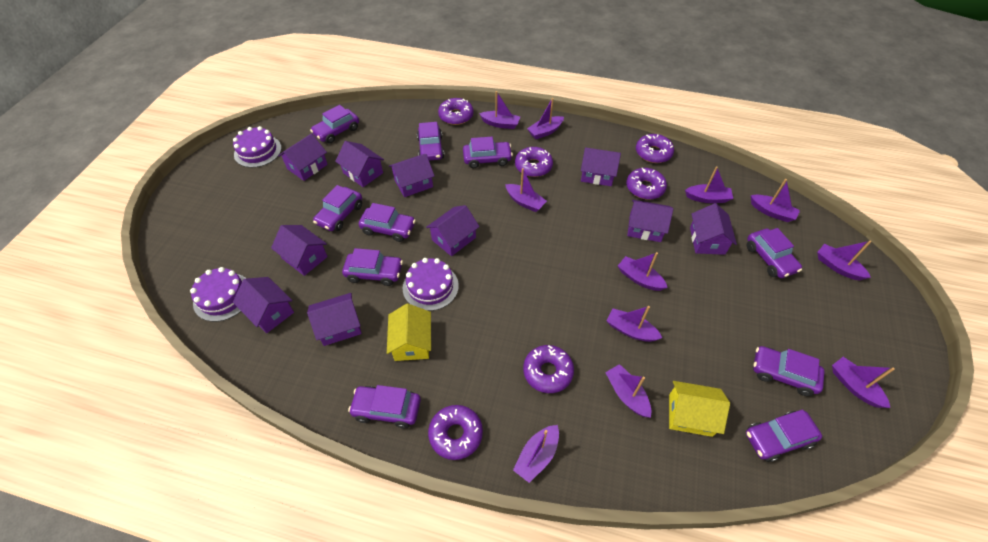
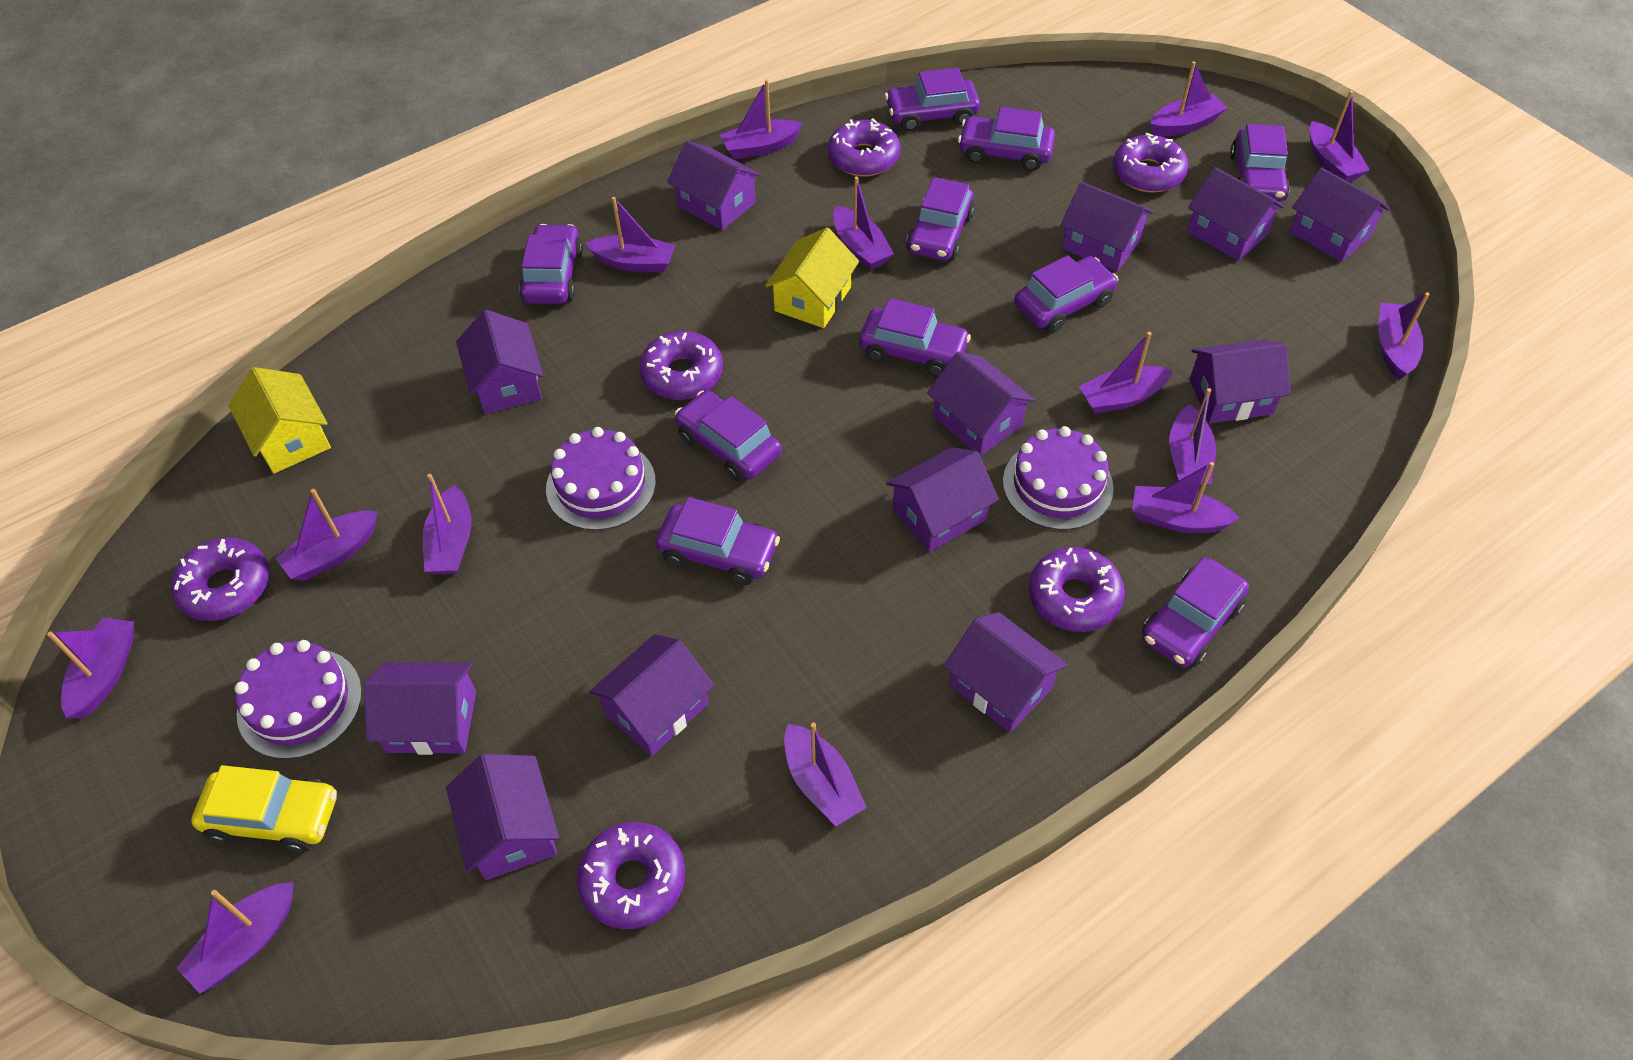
purple boat: 11 -> 14
purple house: 10 -> 12
yellow car: 0 -> 1

